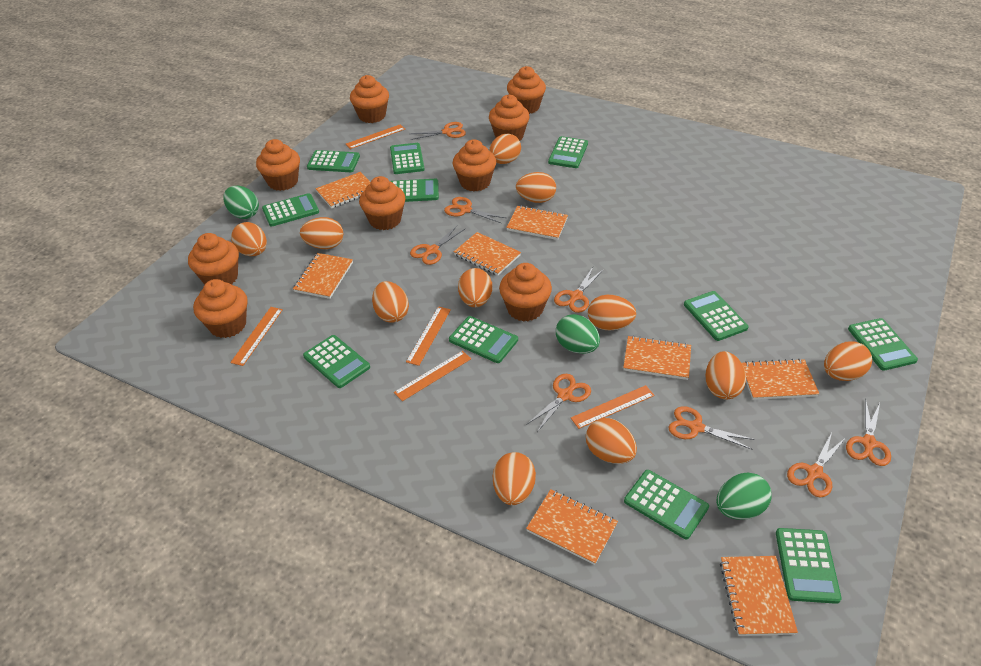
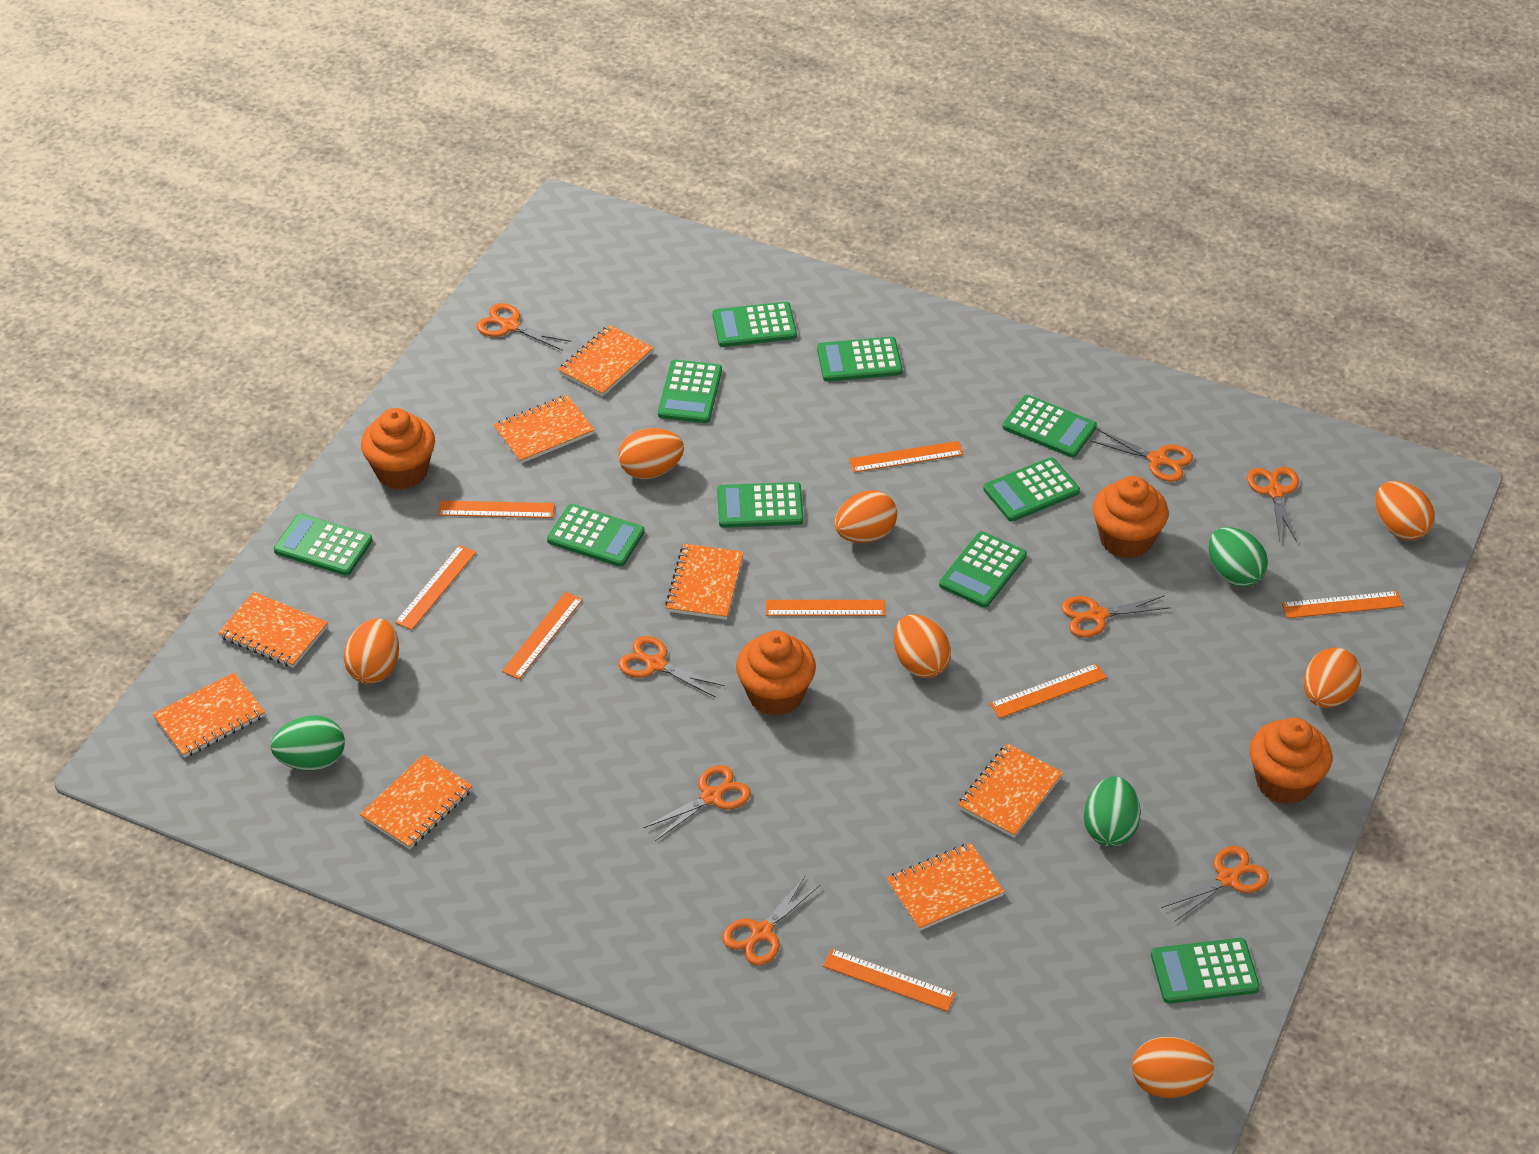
green calculator: 11 -> 10
orange cupcake: 9 -> 4
orange egg: 11 -> 7
orange ruler: 5 -> 8

